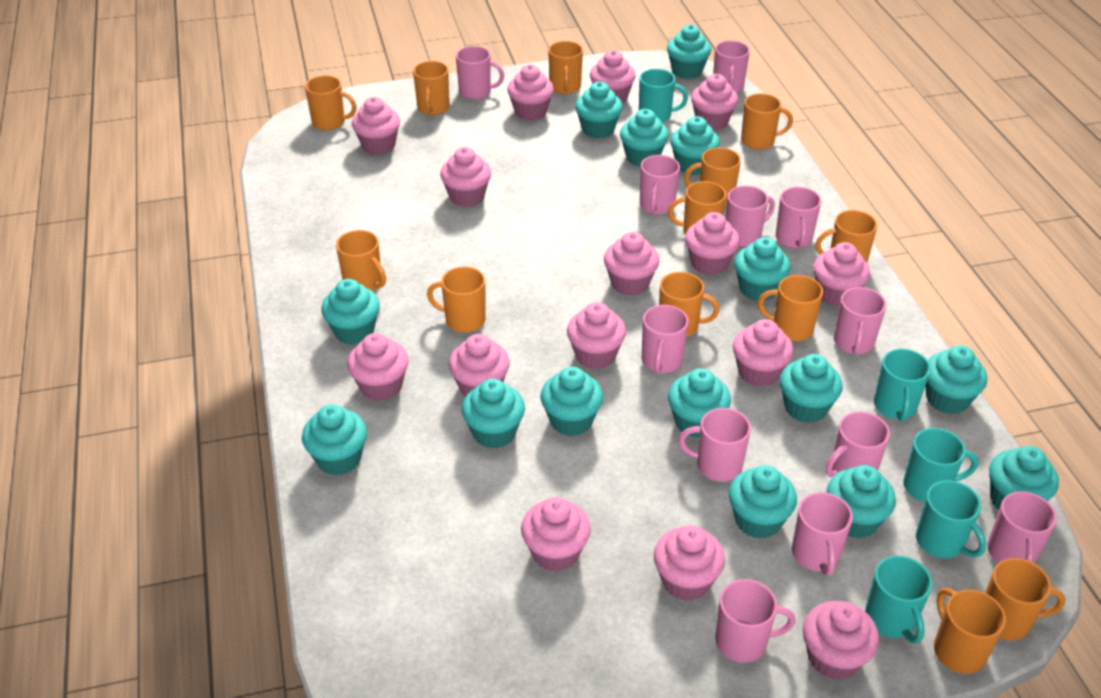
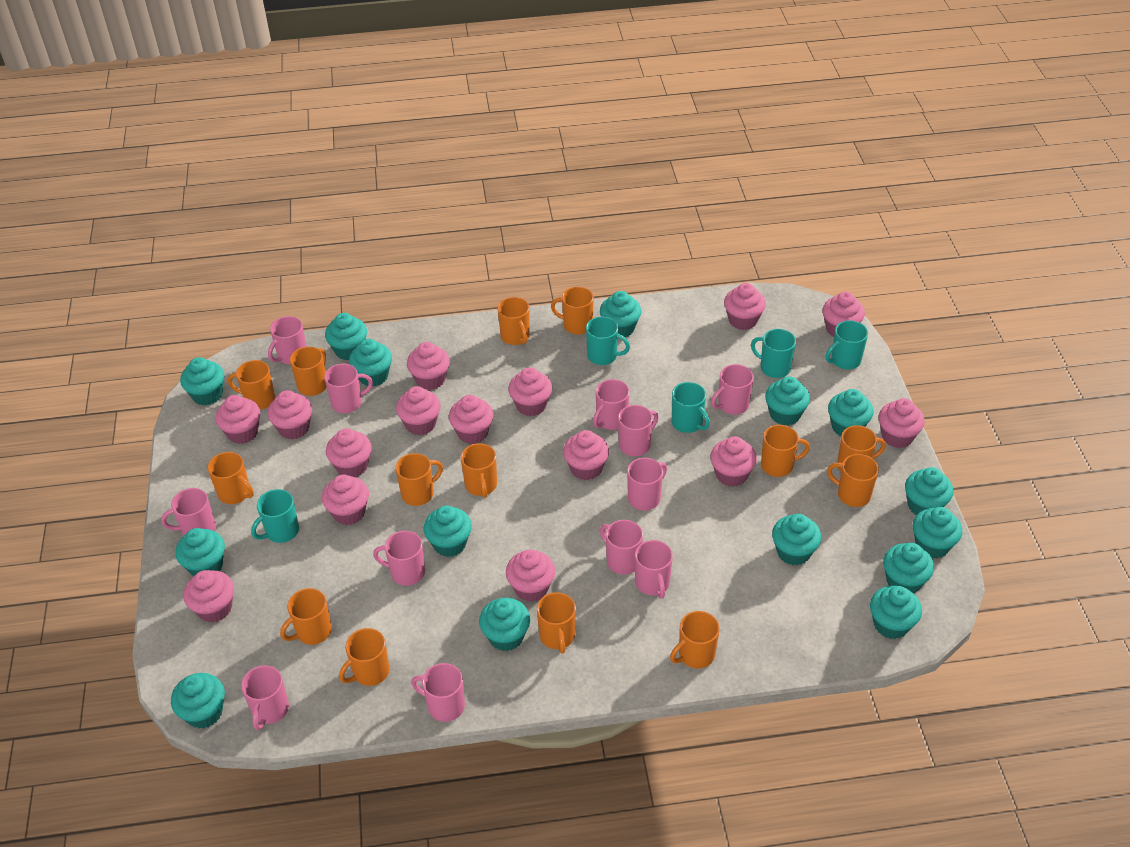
orange mug: 13 -> 14

